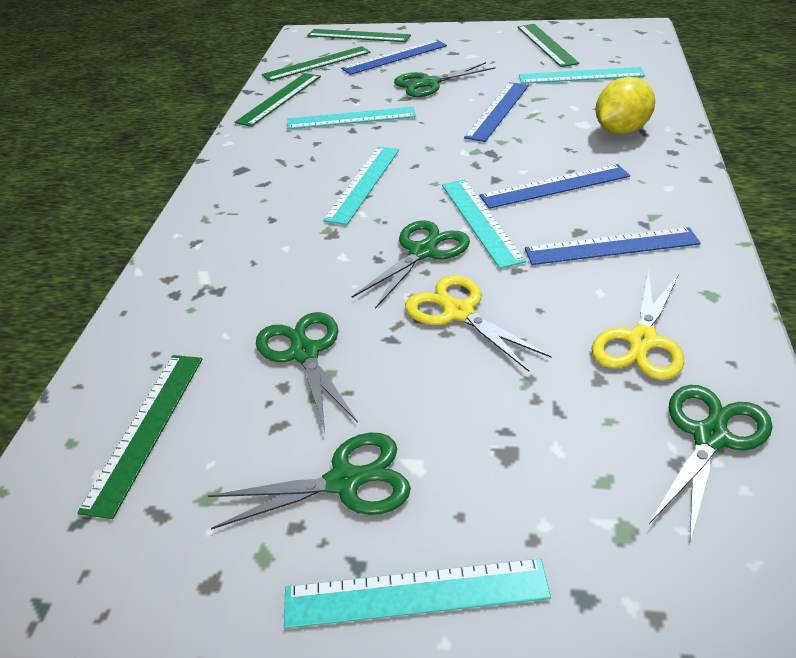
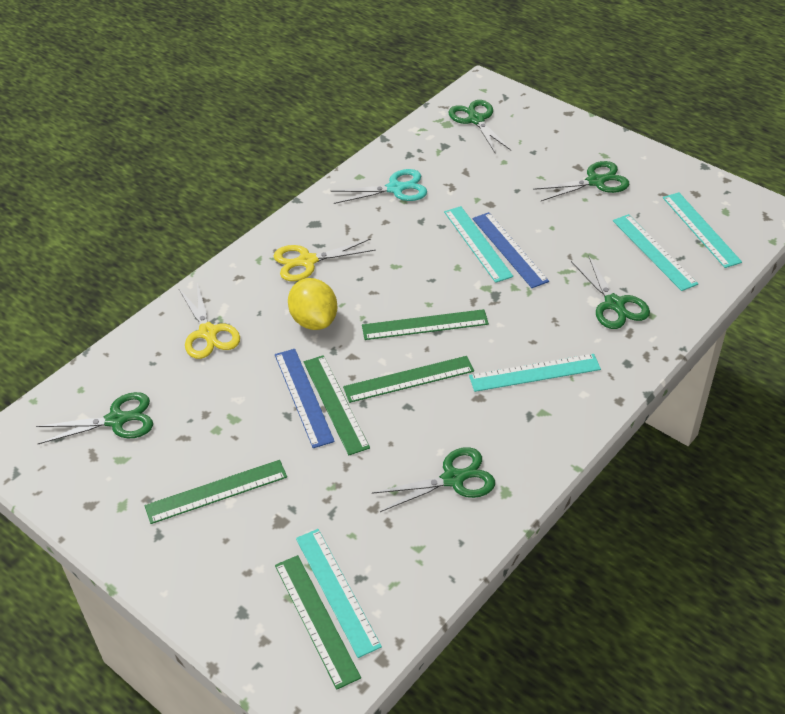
blue ruler: 4 -> 2
turquoise scissors: 0 -> 1

